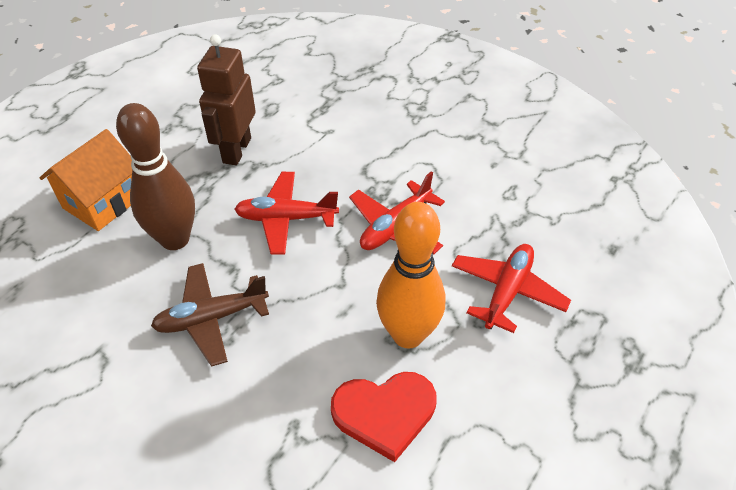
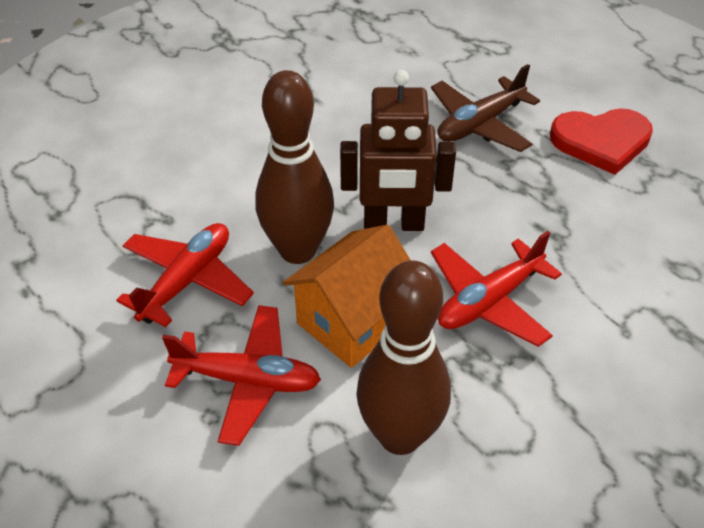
brown bowling pin: 1 -> 2
orange bowling pin: 1 -> 0

